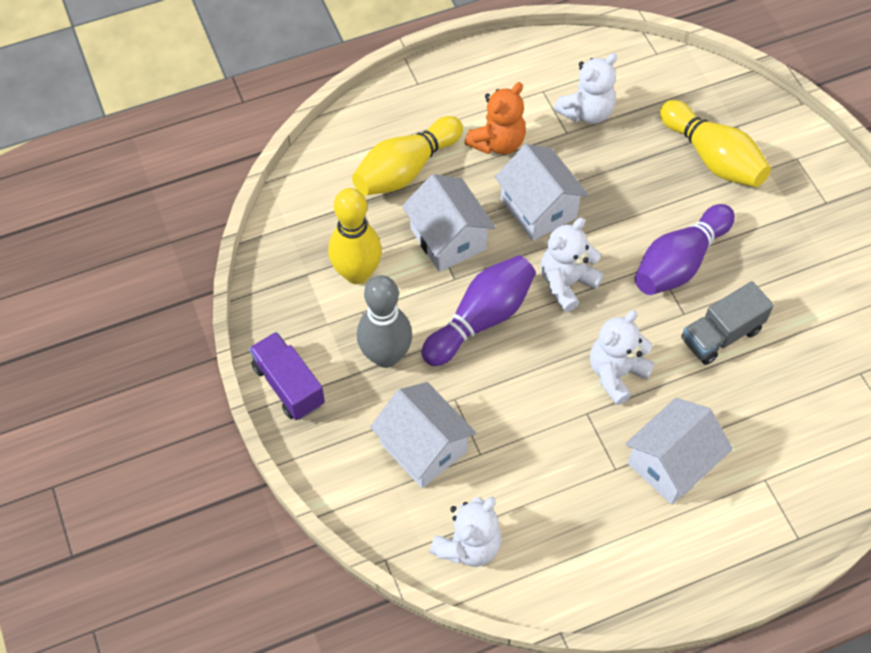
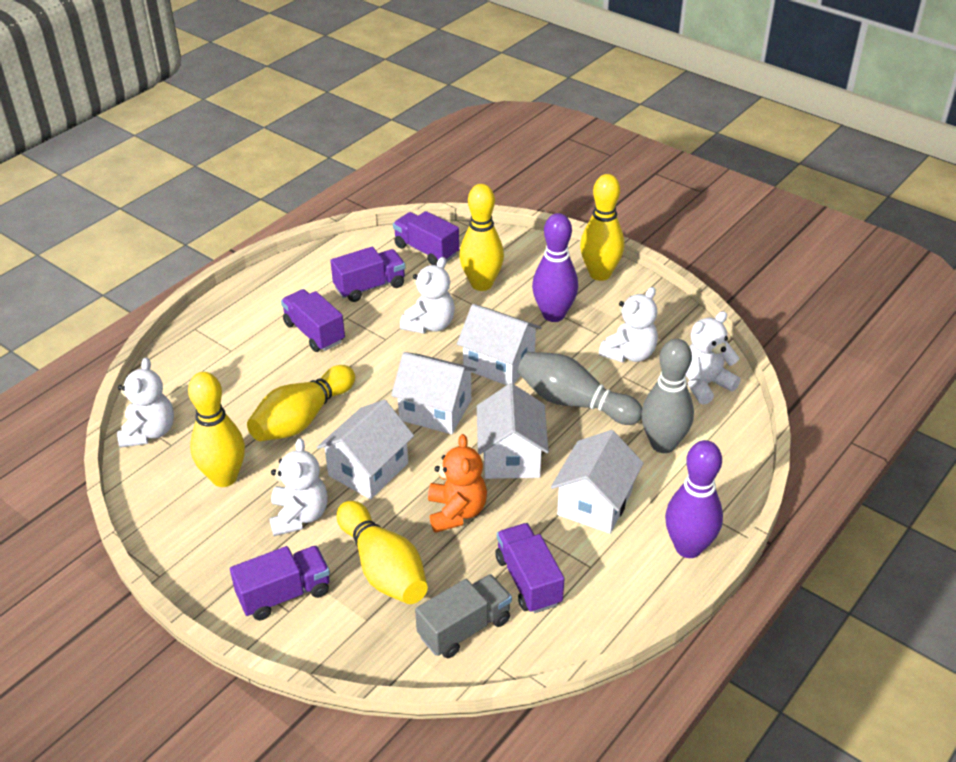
grey bowling pin: 1 -> 2
purple truck: 1 -> 5
white house: 4 -> 5
white teddy bear: 4 -> 5
yellow bowling pin: 3 -> 5

